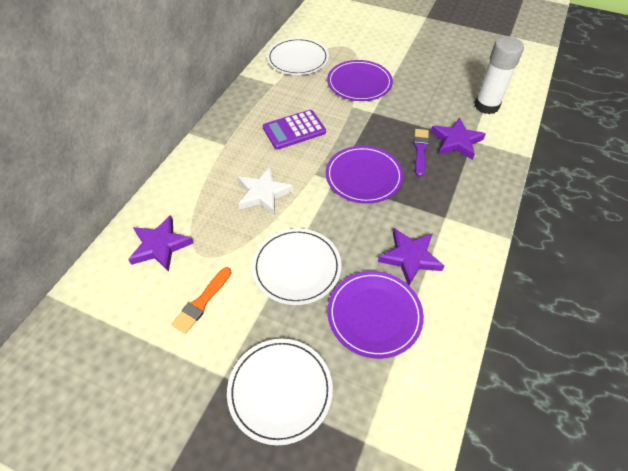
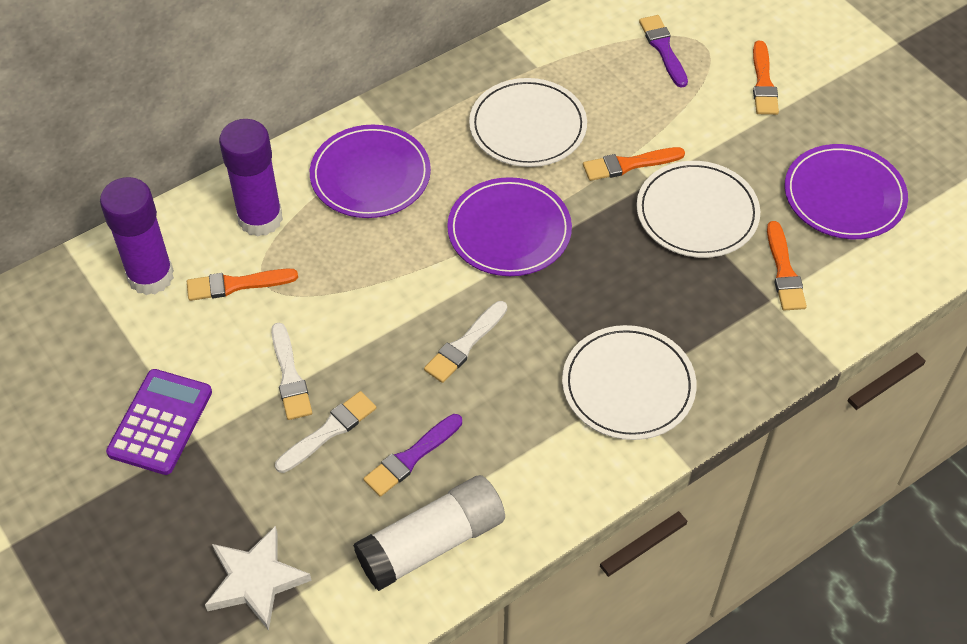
orange brush: 1 -> 4
purple brush: 1 -> 2
purple glue stick: 0 -> 2
purple star: 3 -> 0
white brush: 0 -> 3

